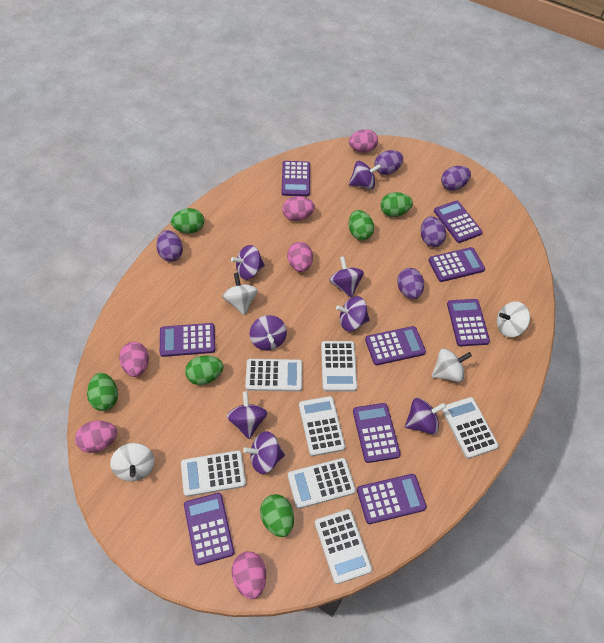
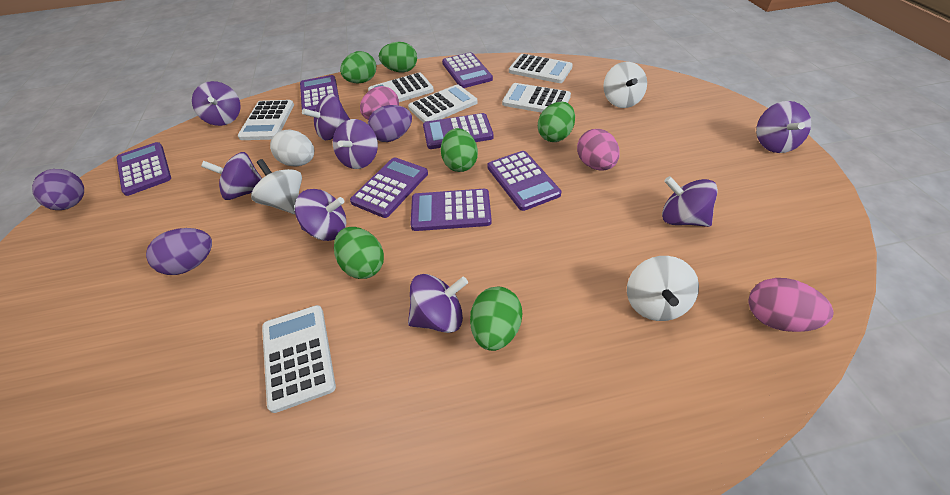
pink egg: 6 -> 3
purple calculator: 9 -> 7
purple egg: 5 -> 3
white calculator: 7 -> 6
white egg: 0 -> 1
white spinning top: 4 -> 3

